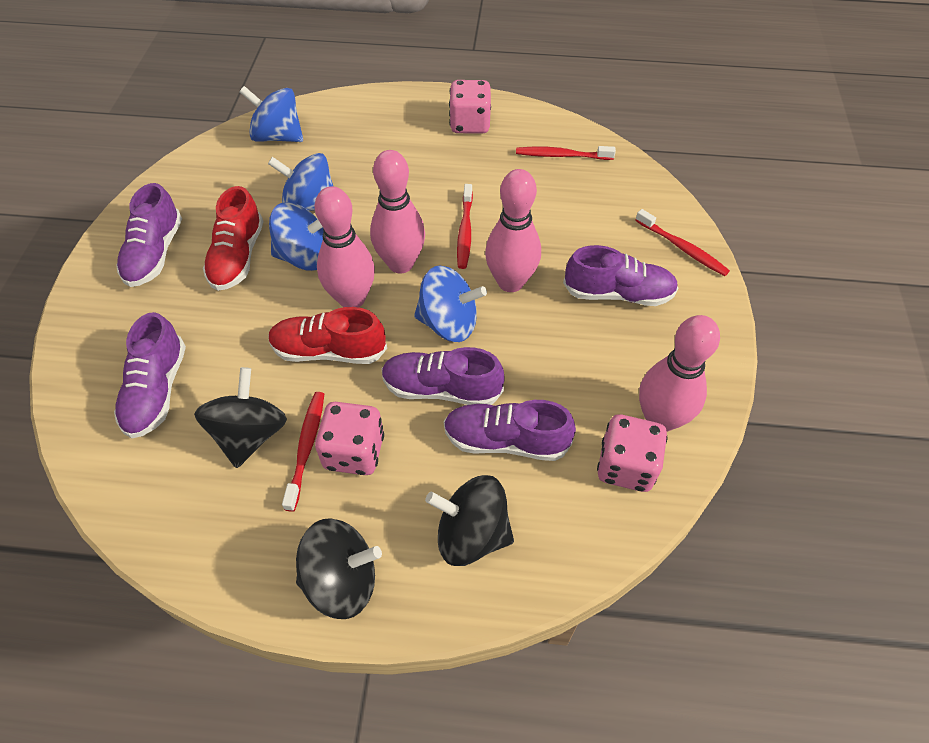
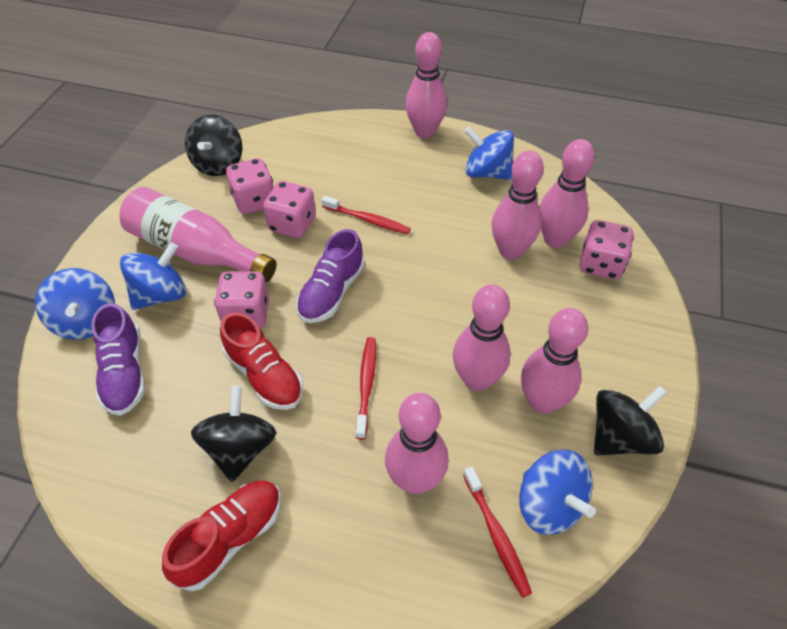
pink bottle: 0 -> 1
pink bowling pin: 4 -> 6
pink dice: 3 -> 4
purple shoe: 5 -> 2
red toothbrush: 4 -> 3

